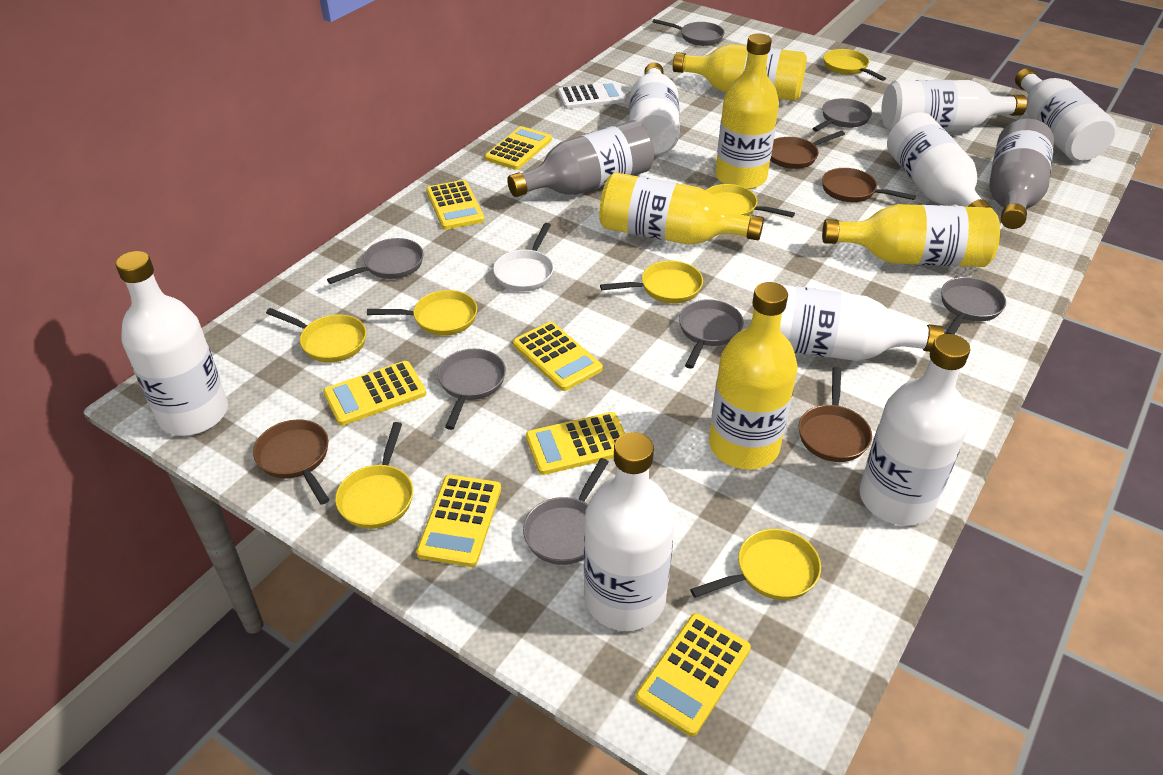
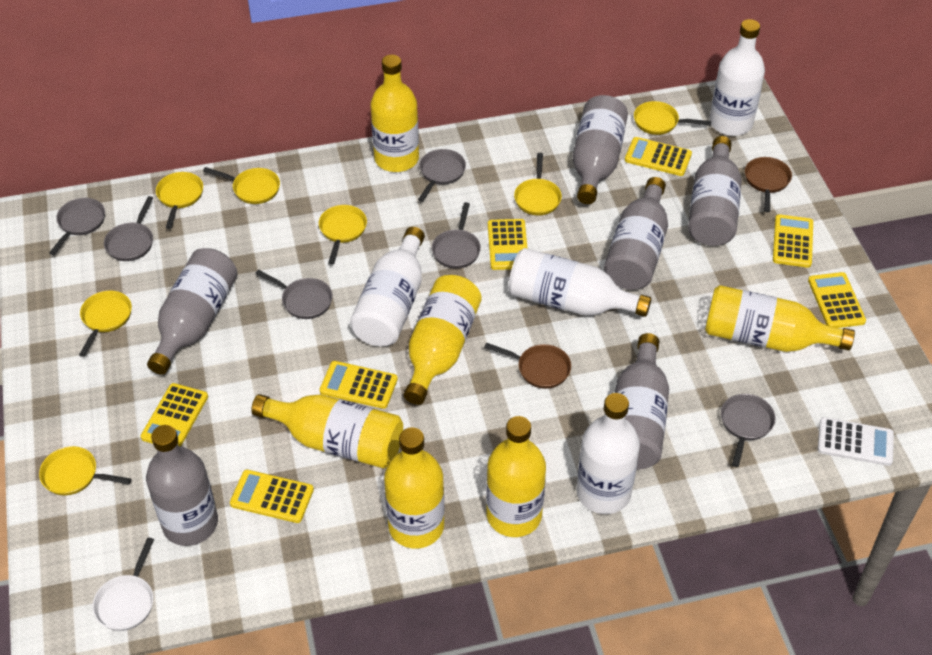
brown pan: 4 -> 2
grey bottle: 2 -> 6
grey pan: 7 -> 6
white bottle: 8 -> 4
yellow bottle: 5 -> 6

